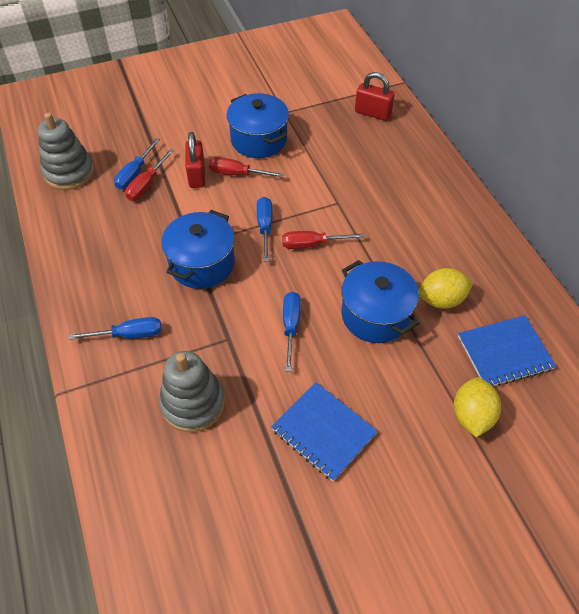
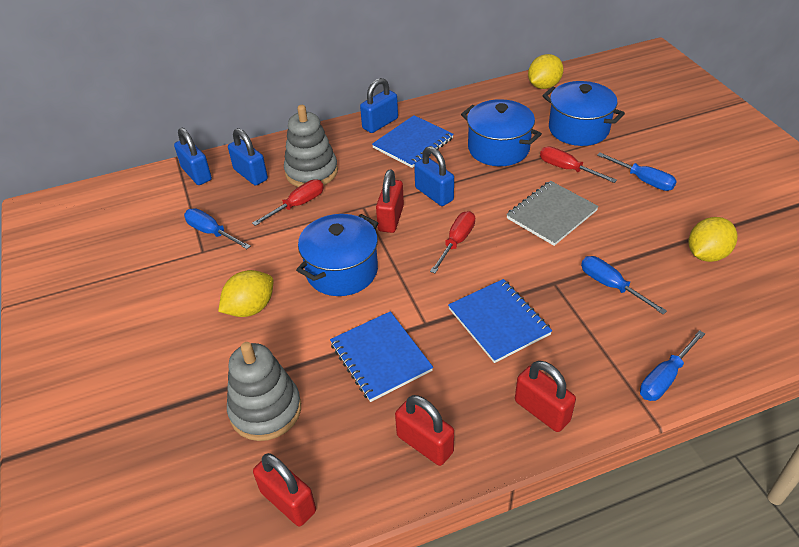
blue notebook: 2 -> 3
blue padlock: 0 -> 4
grey notebook: 0 -> 1
red padlock: 2 -> 4
yellow lemon: 2 -> 3

